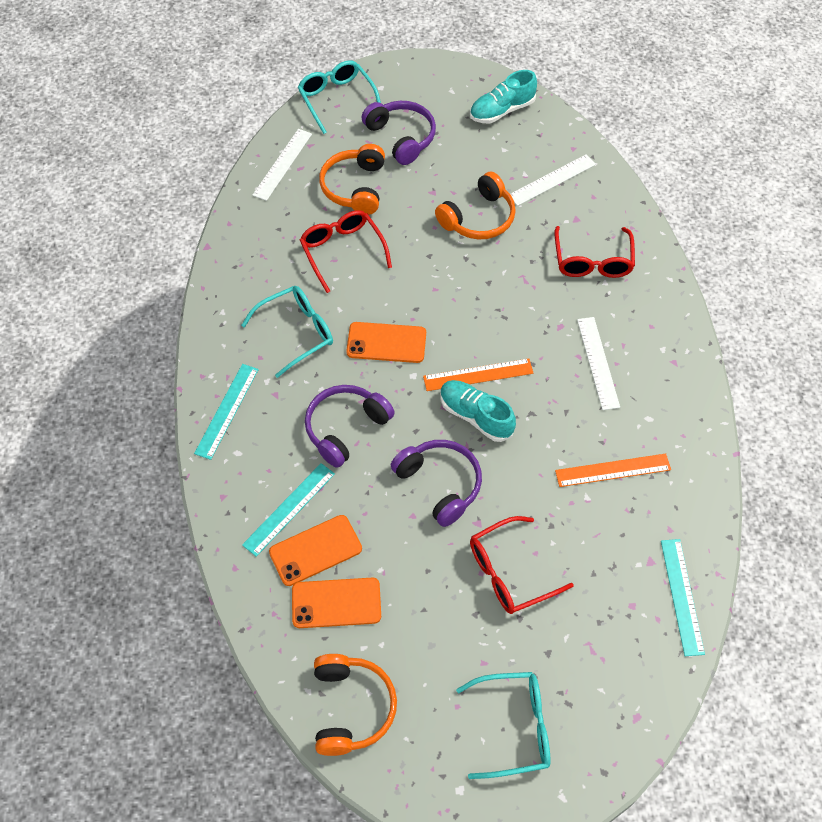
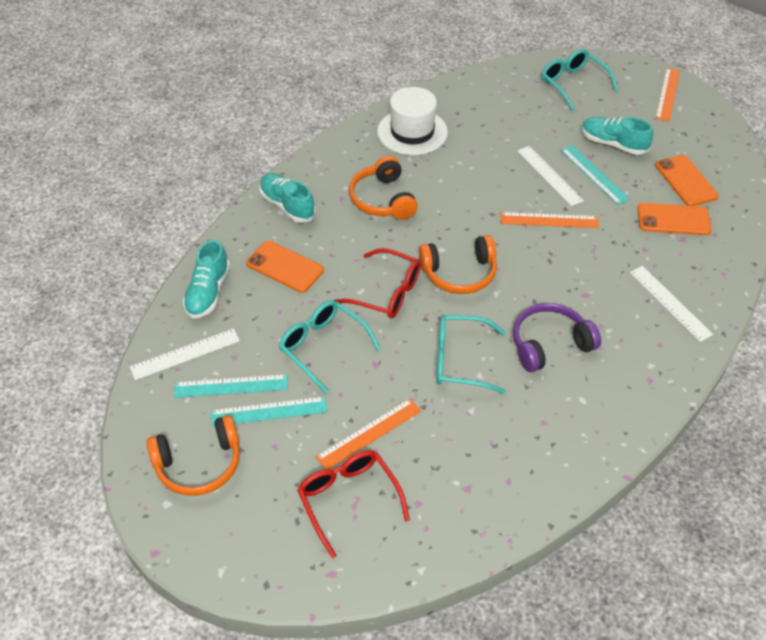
orange ruler: 2 -> 3
purple headphones: 3 -> 1
red glasses: 3 -> 2
turquoise shoe: 2 -> 3
white hat: 0 -> 1

